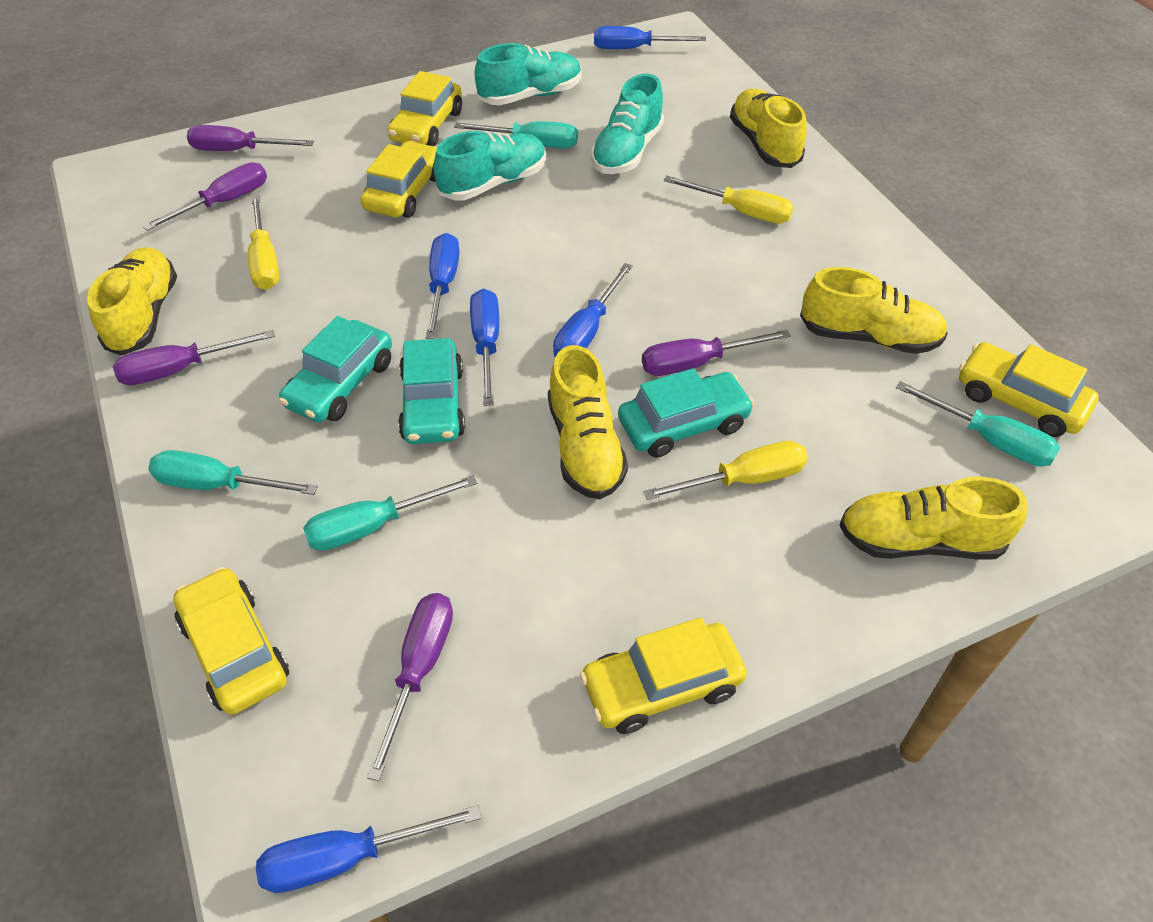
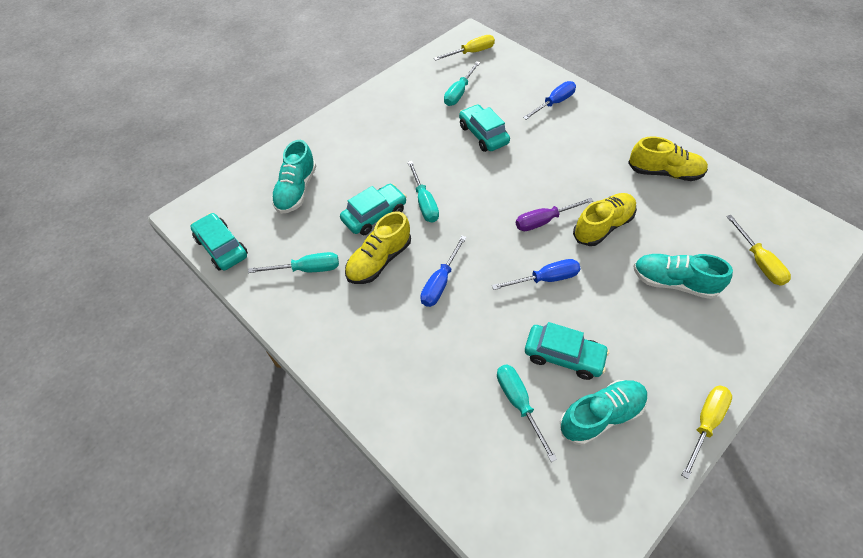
blue screwdriver: 5 -> 3
purple screwdriver: 5 -> 1
turquoise car: 3 -> 4
yellow car: 5 -> 0
yellow shoe: 5 -> 3

